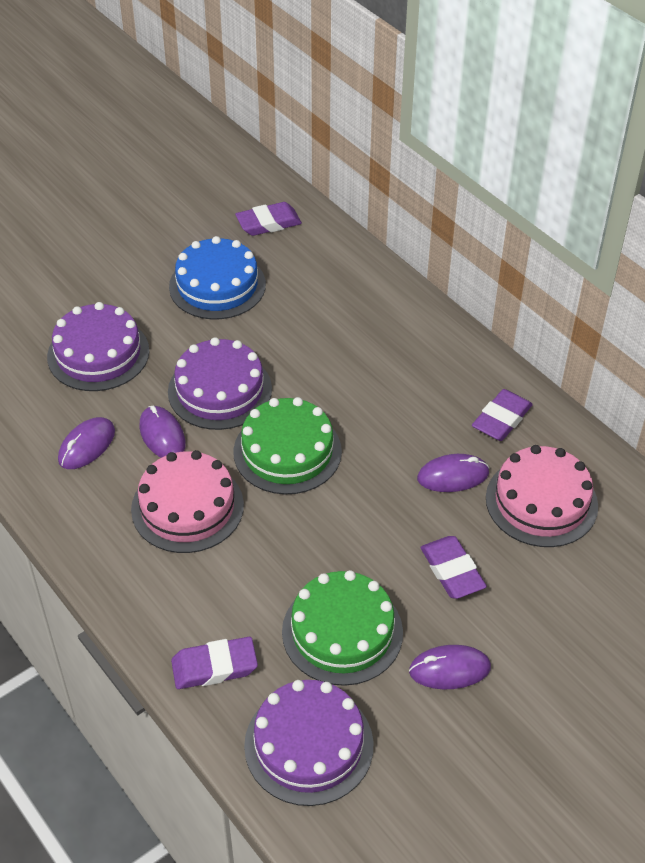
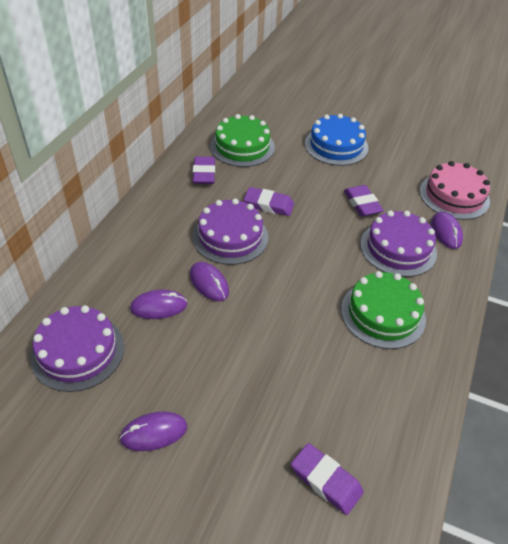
pink cake: 2 -> 1

